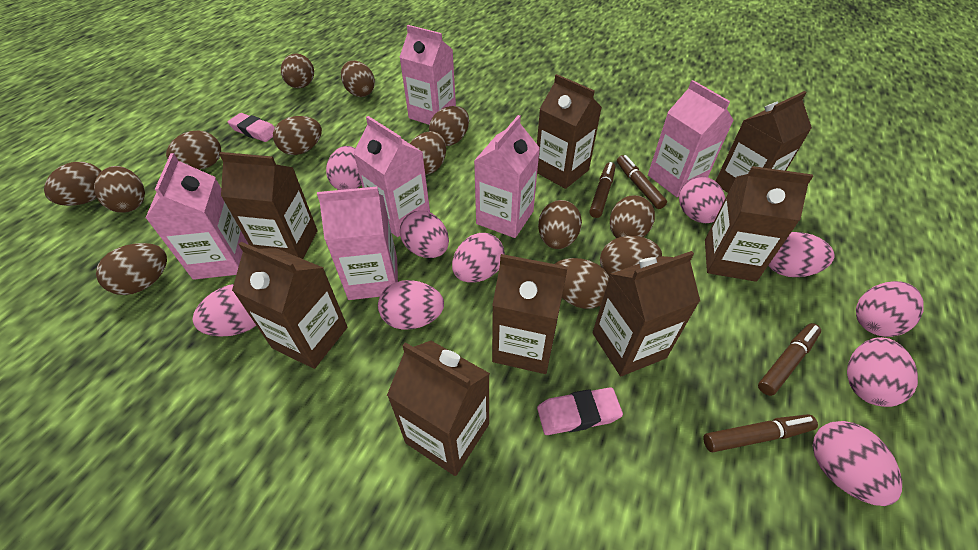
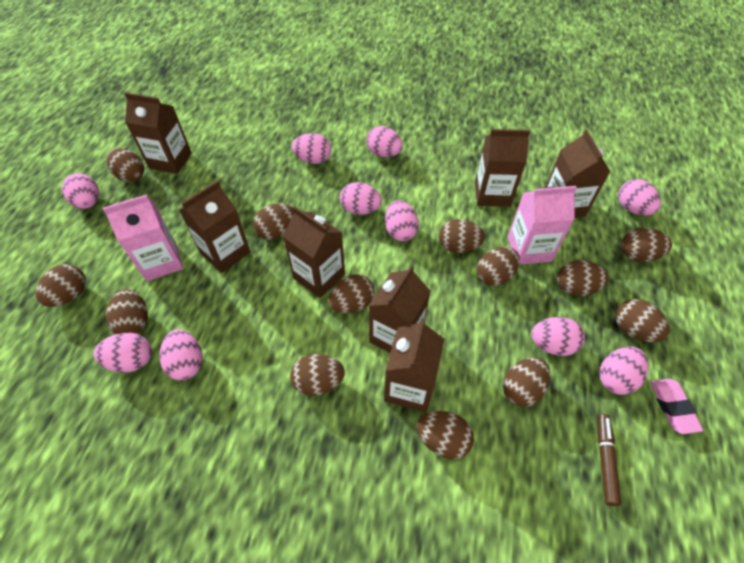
brown carton: 8 -> 7
brown marker: 4 -> 1
pink carton: 6 -> 2
pink eraser: 2 -> 1

